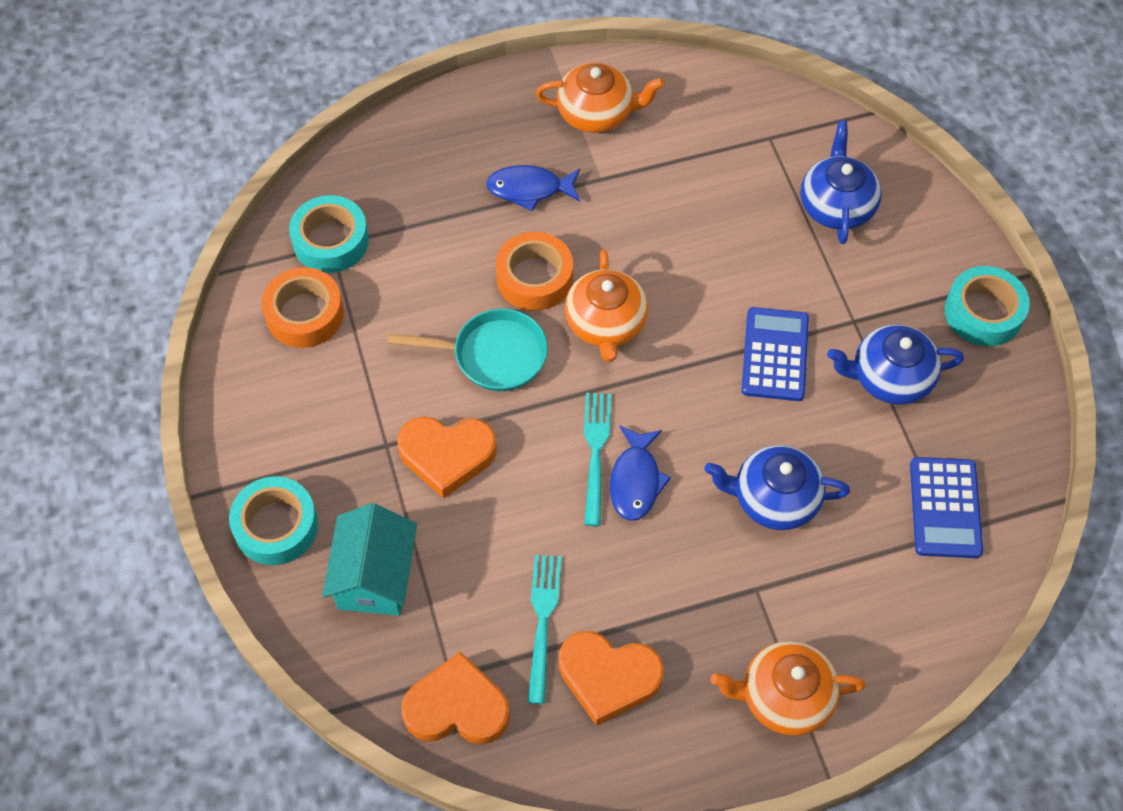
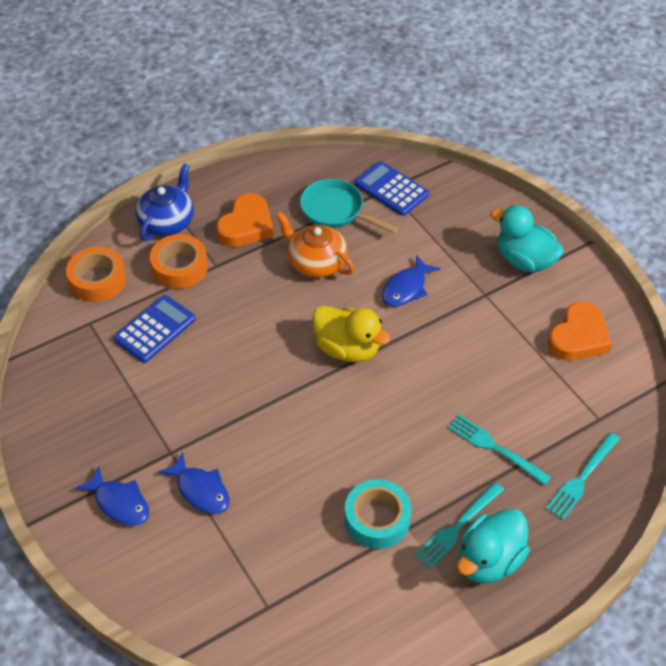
blue fish: 2 -> 3
blue teapot: 3 -> 1
orange heart: 3 -> 2
orange teapot: 3 -> 1
turquoise duck: 0 -> 2
turquoise fork: 2 -> 3
turquoise house: 1 -> 0
turquoise tape: 3 -> 1
yellow duck: 0 -> 1

